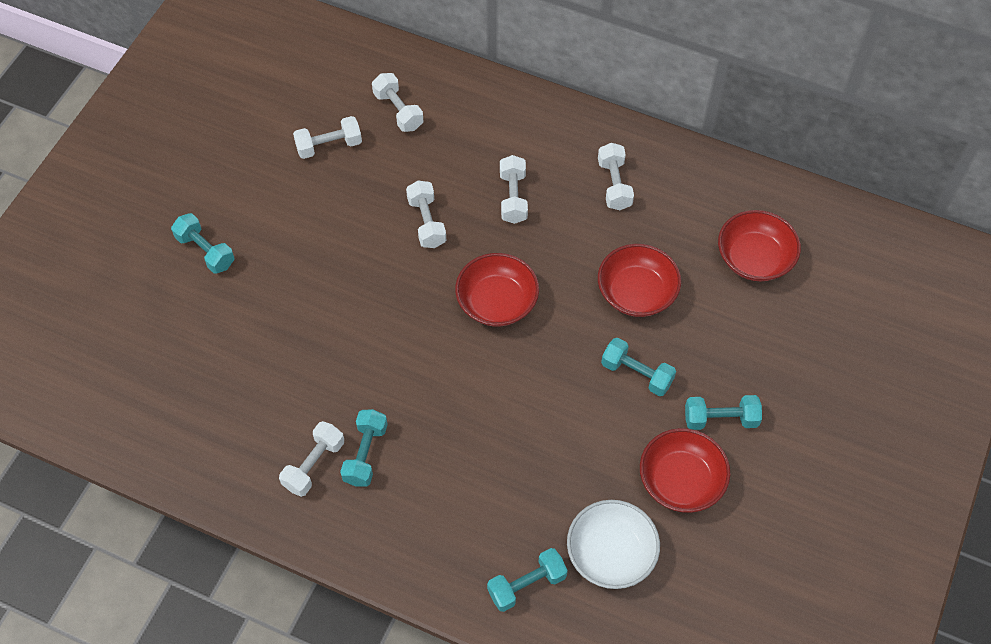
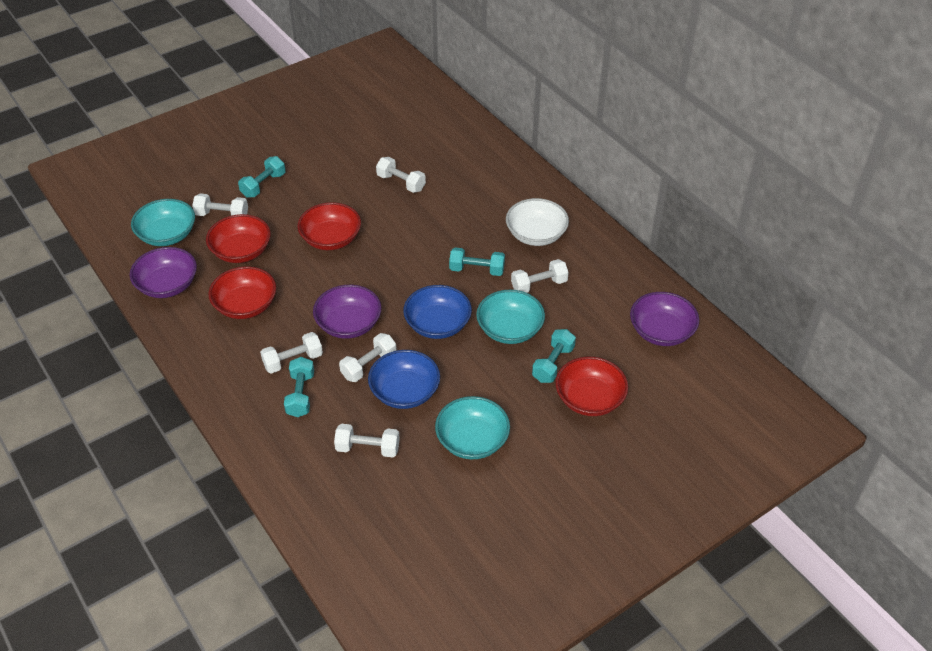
blue bowl: 0 -> 2
purple bowl: 0 -> 3
turquoise bowl: 0 -> 3
turquoise dumbbell: 5 -> 4

